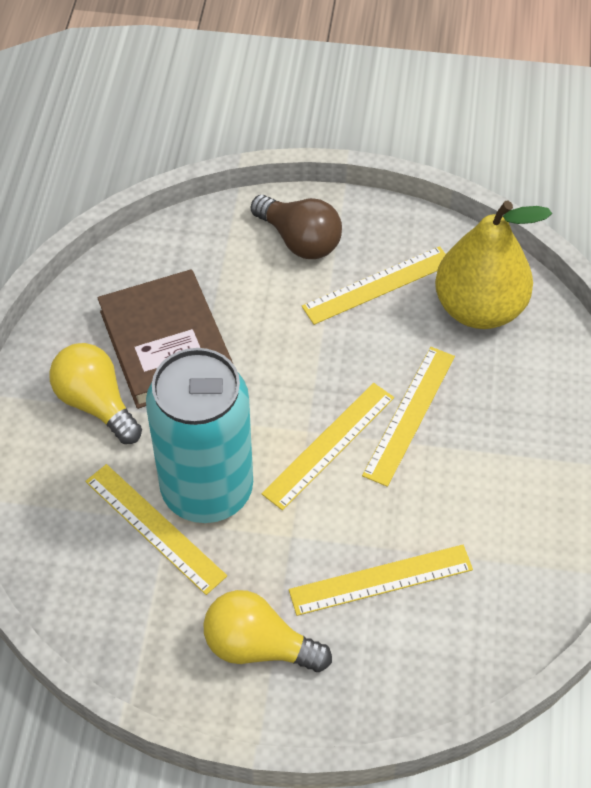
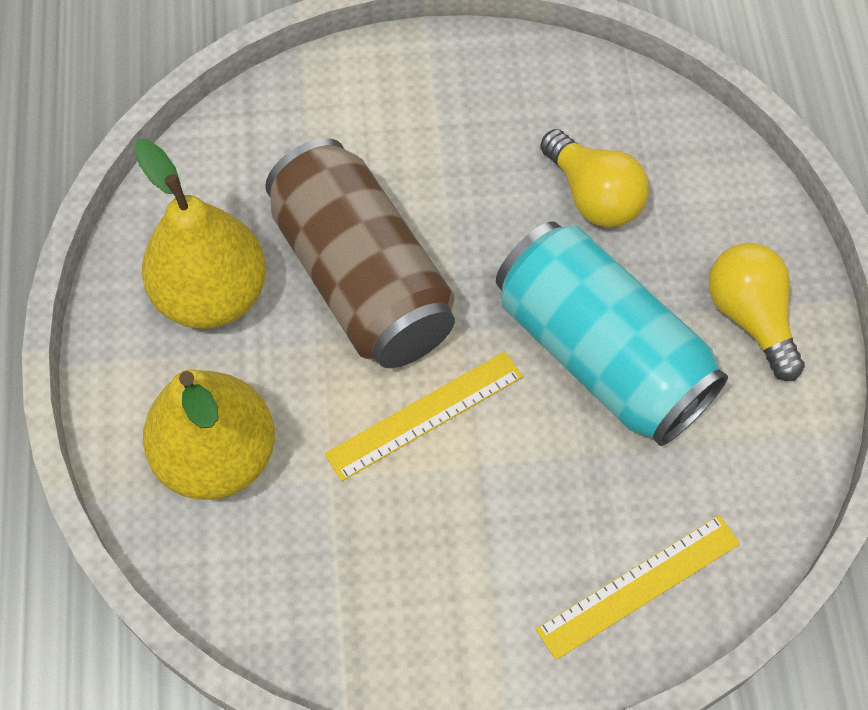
brown book: 1 -> 0
brown can: 0 -> 1
brown light bulb: 1 -> 0
yellow pear: 1 -> 2
yellow ruler: 5 -> 2

